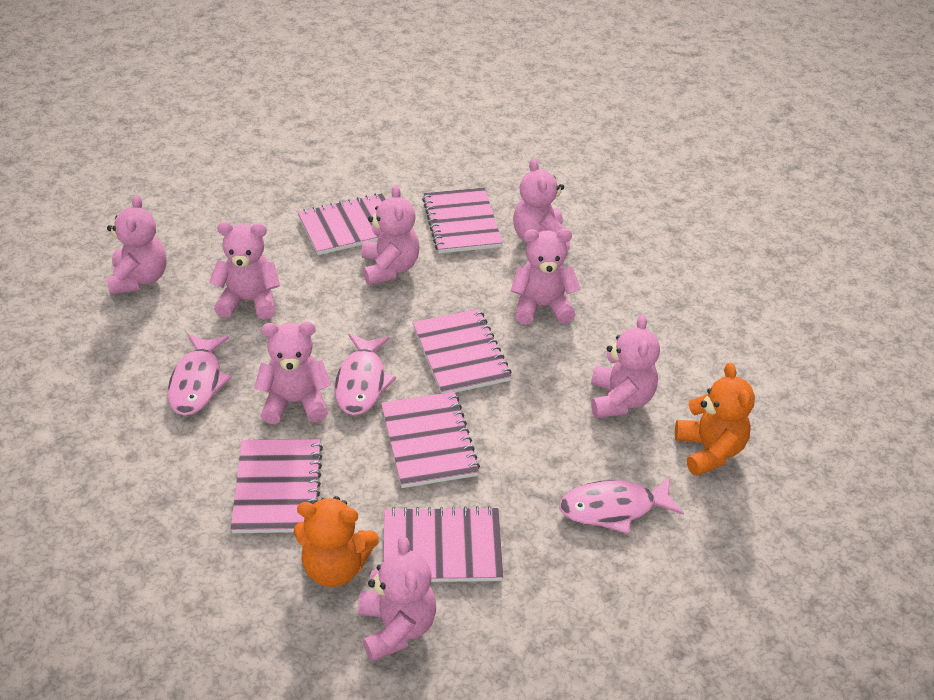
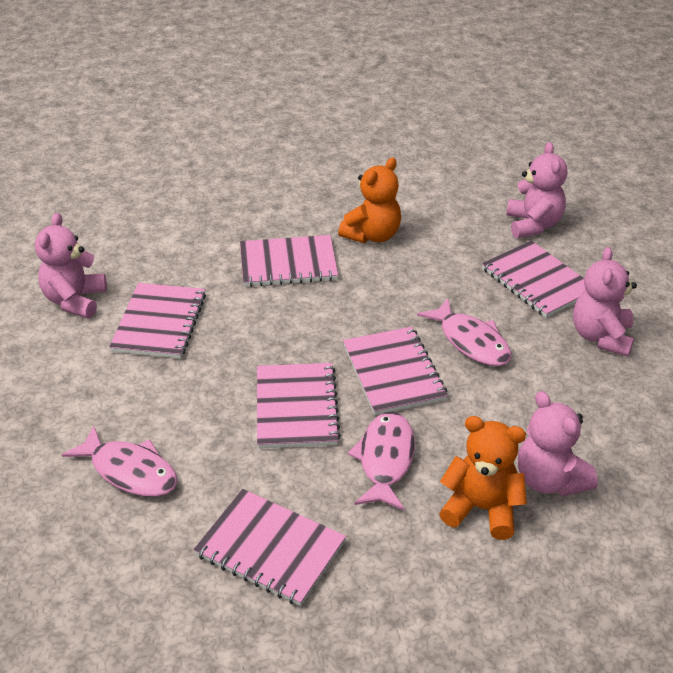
pink teddy bear: 8 -> 4

